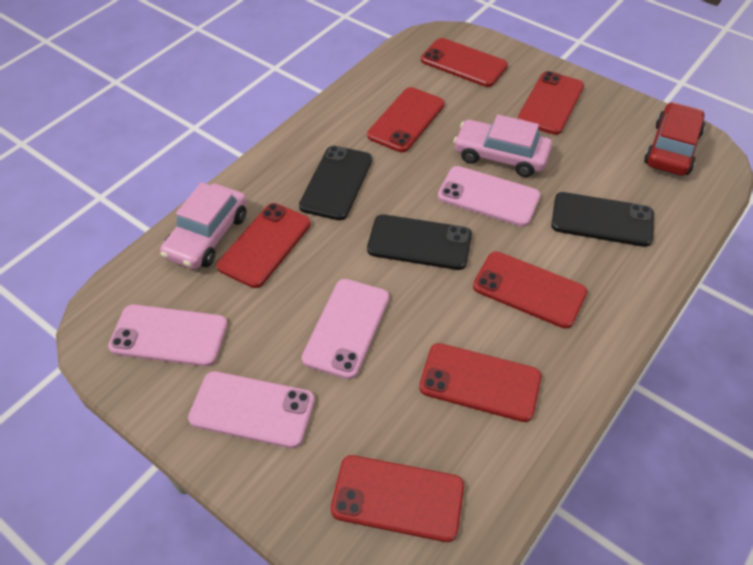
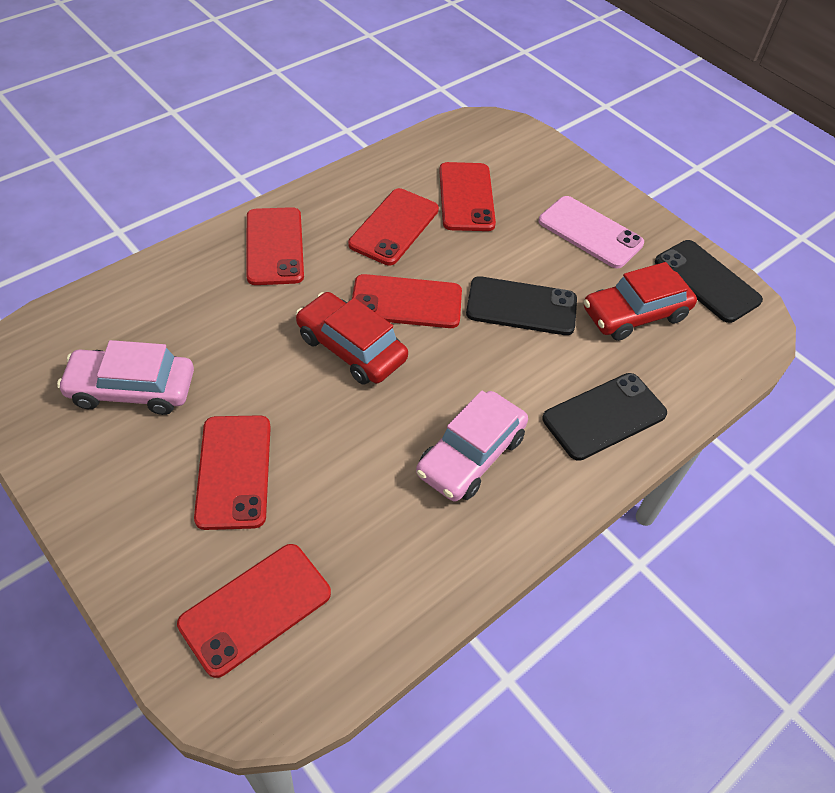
pink phone: 4 -> 1
red car: 1 -> 2
red phone: 7 -> 6

